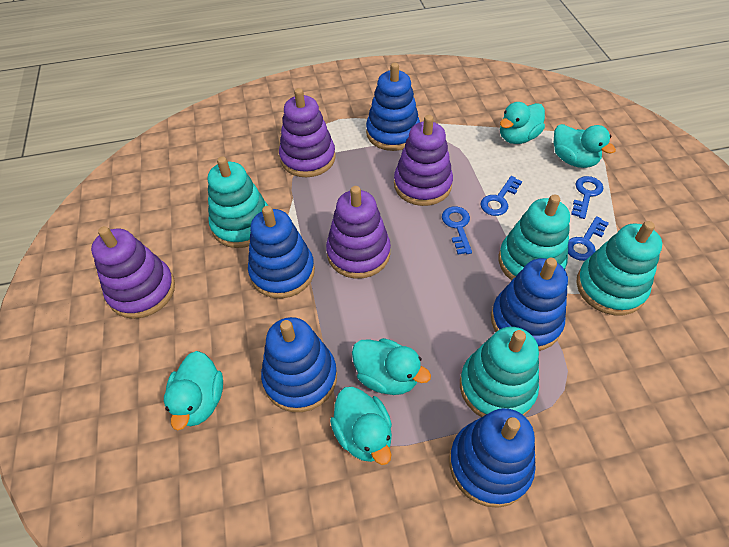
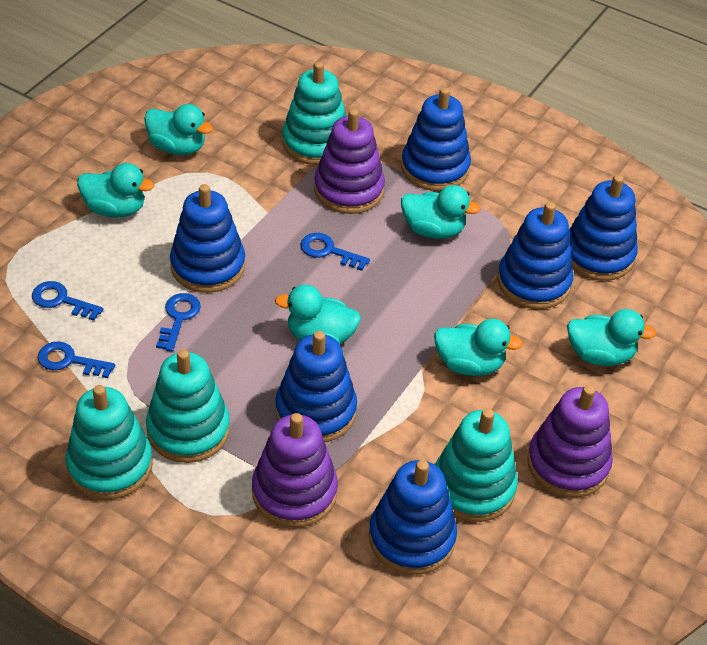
blue stacking toy: 5 -> 6
purple stacking toy: 4 -> 3
turquoise duck: 5 -> 6

